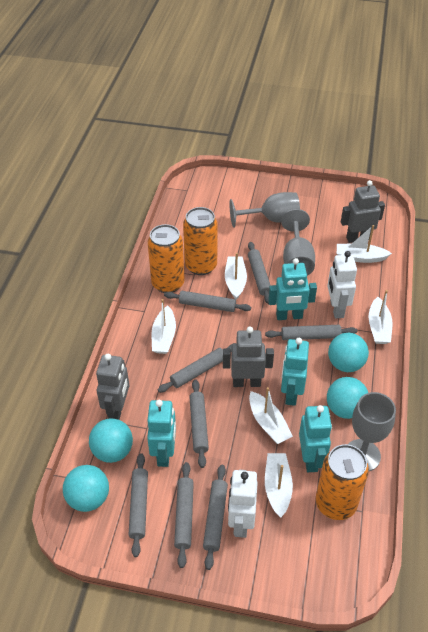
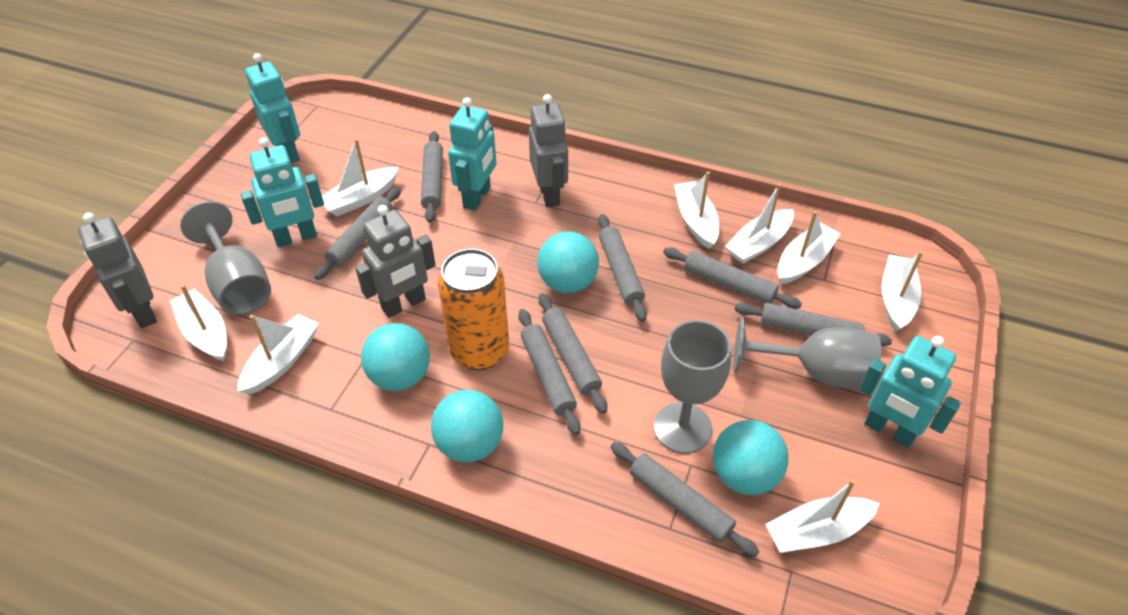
orange can: 3 -> 1
white boat: 6 -> 8
white robot: 2 -> 0

